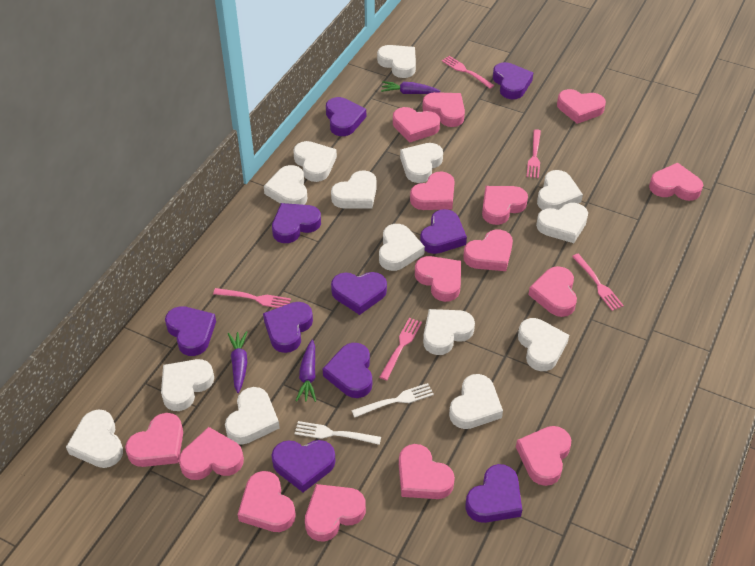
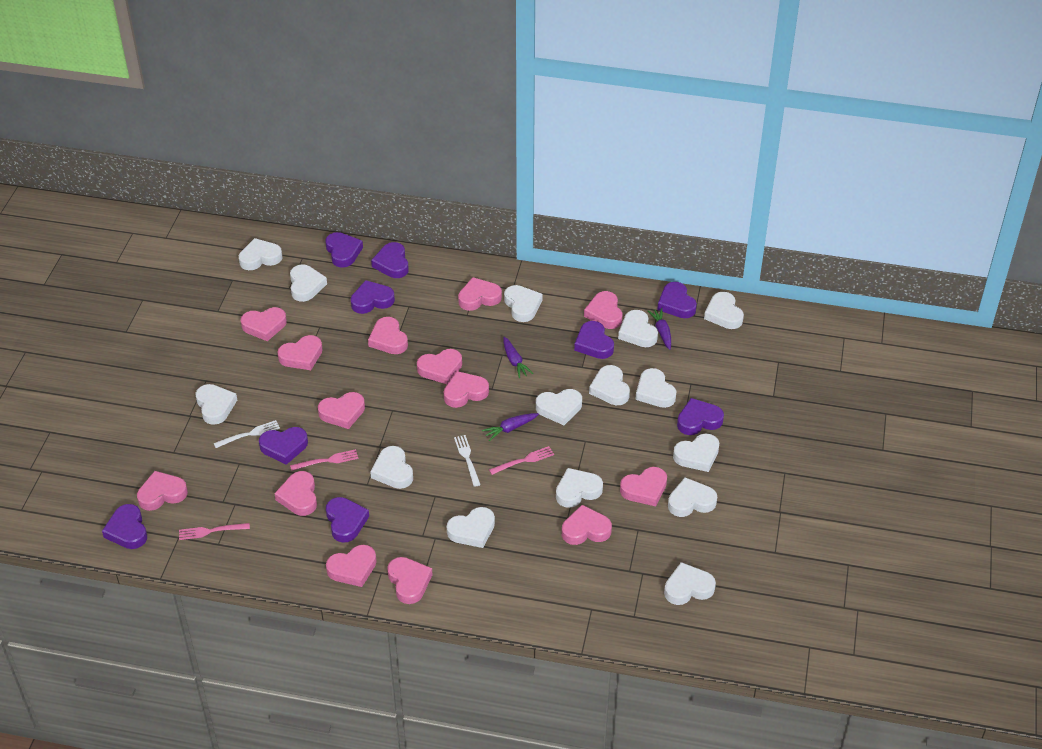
pink fork: 5 -> 3
pink heart: 15 -> 14
purple heart: 10 -> 9
white heart: 14 -> 15

